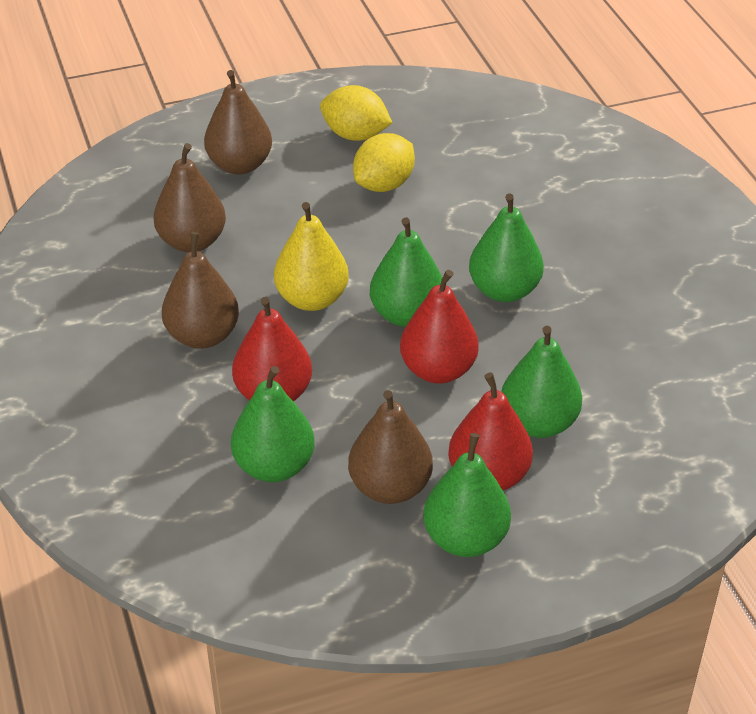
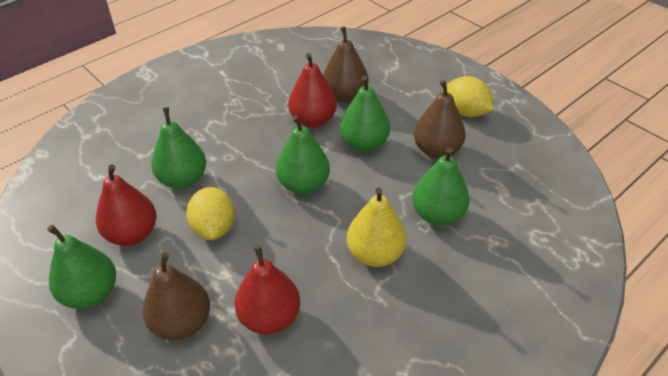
brown pear: 4 -> 3

